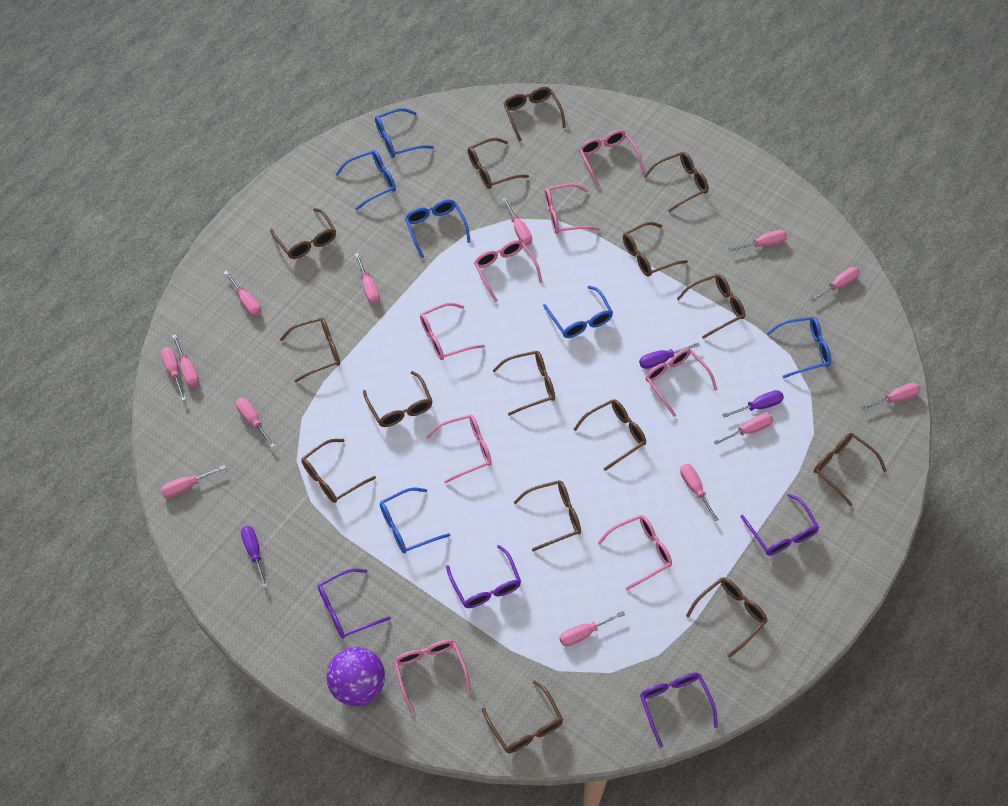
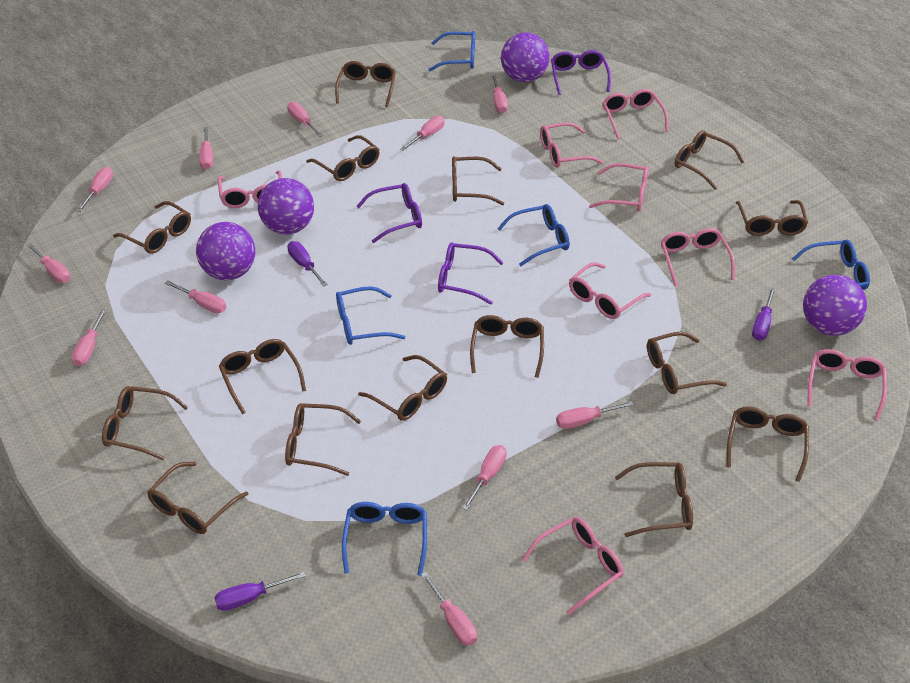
blue glasses: 6 -> 5
pink screwdriver: 13 -> 11
purple ball: 1 -> 4
purple glasses: 4 -> 3

